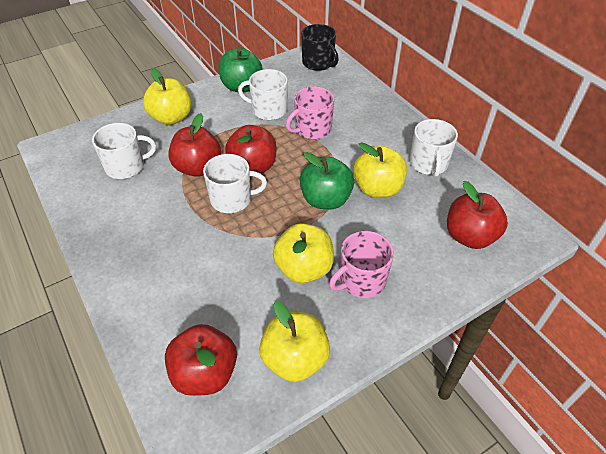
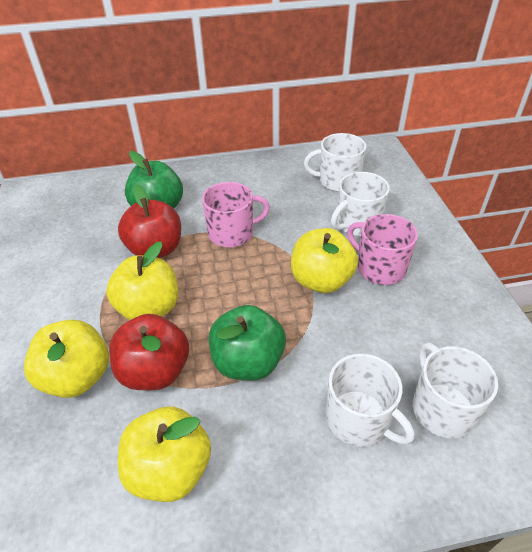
black mug: 1 -> 0
red apple: 4 -> 2

